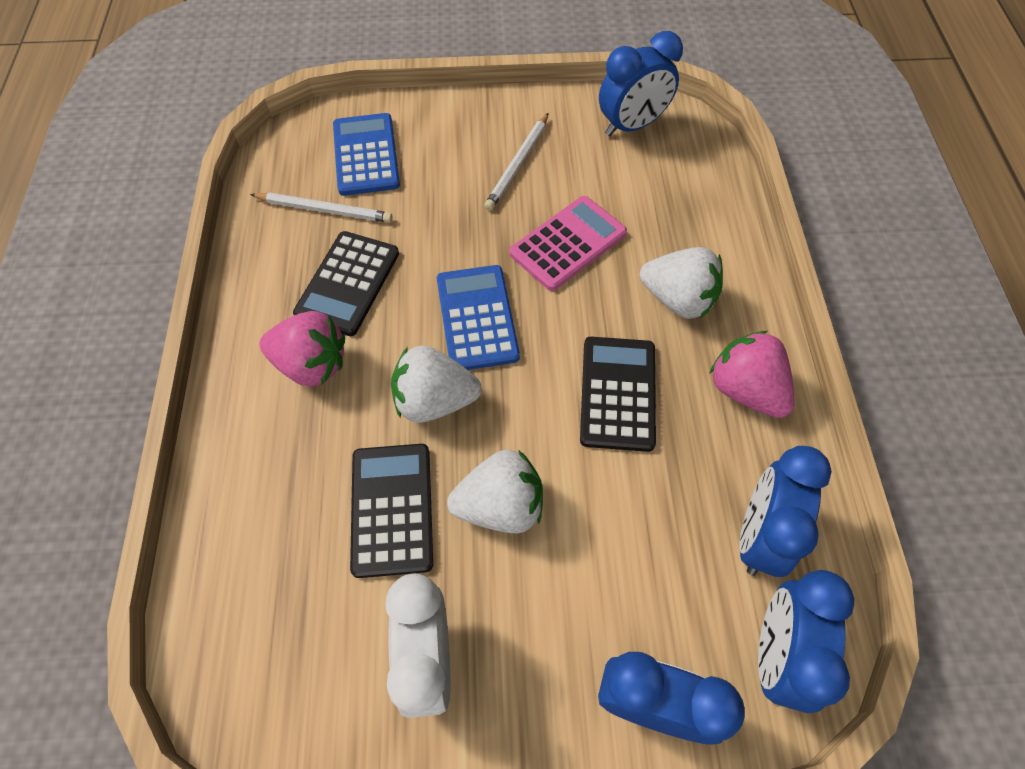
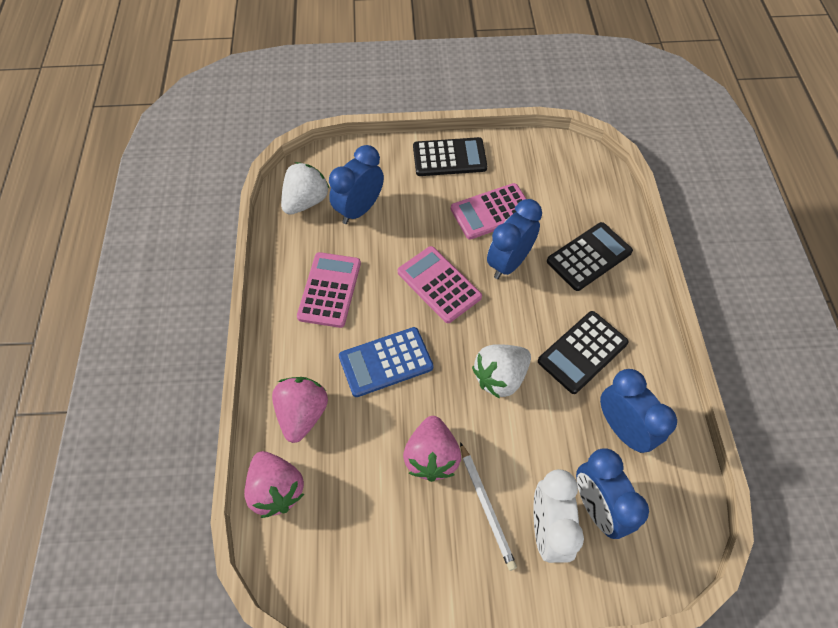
blue calculator: 2 -> 1
pink calculator: 1 -> 3
pink strawberry: 2 -> 3
white pencil: 2 -> 1
white strawberry: 3 -> 2

